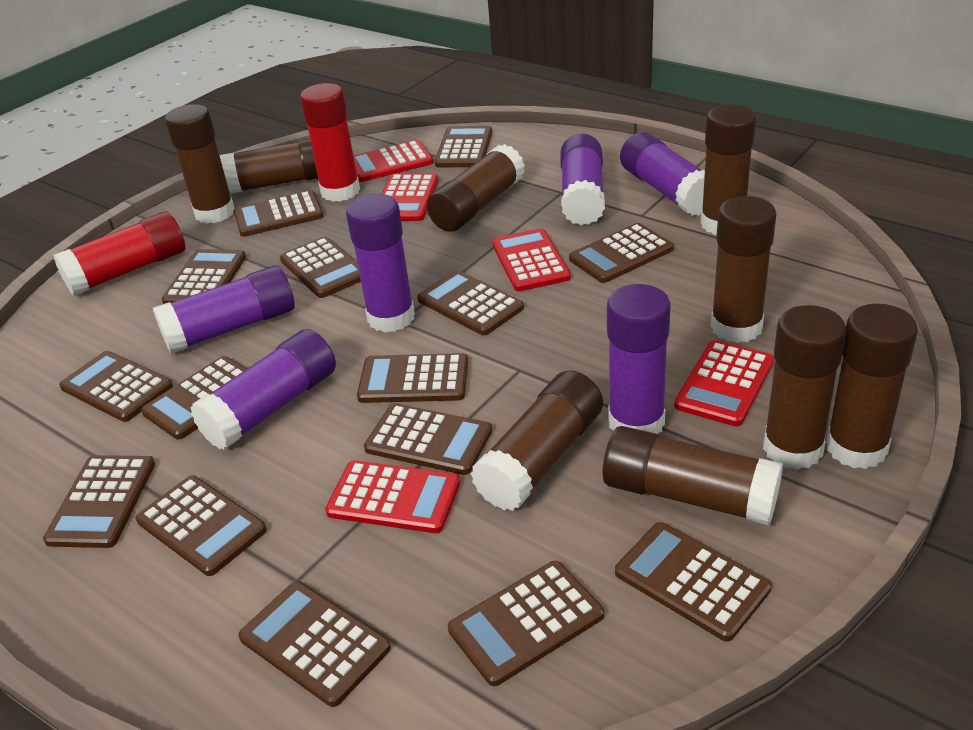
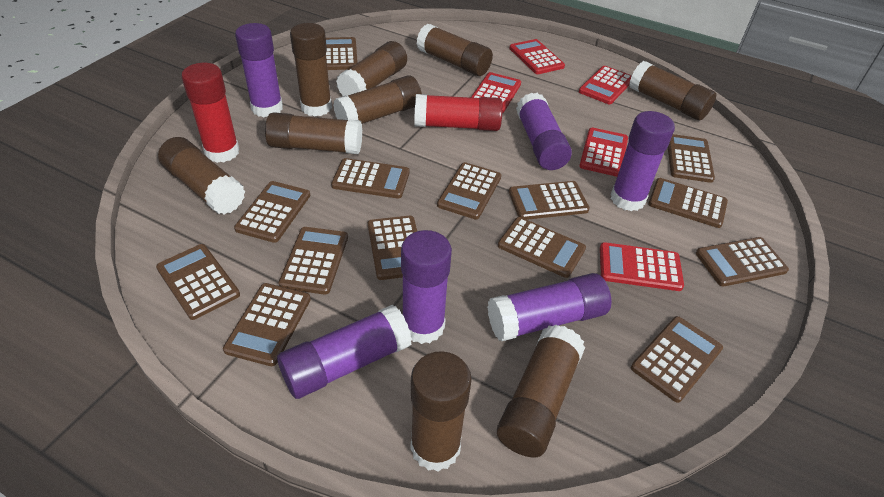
brown calculator: 15 -> 14

